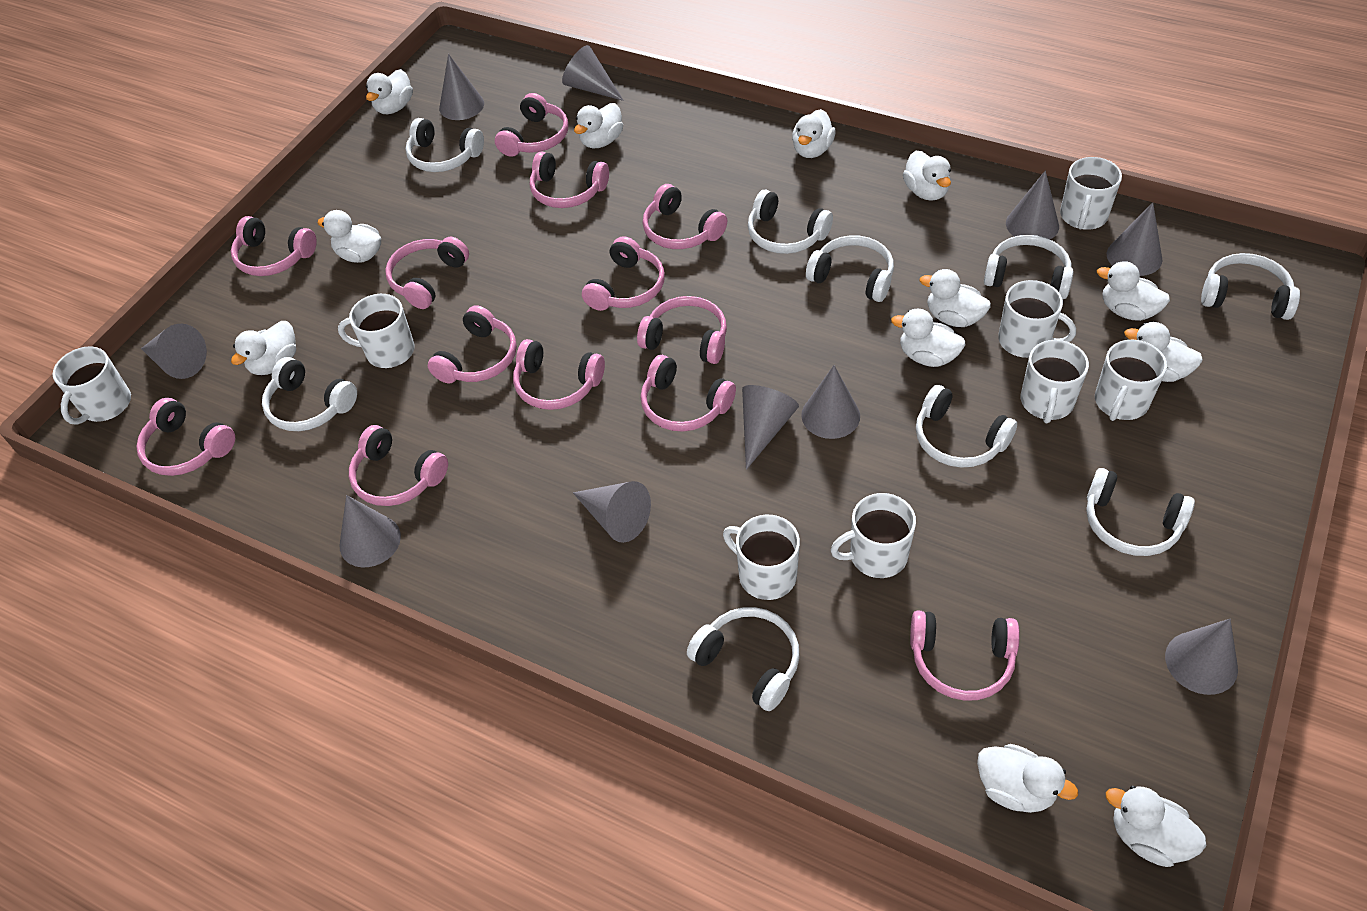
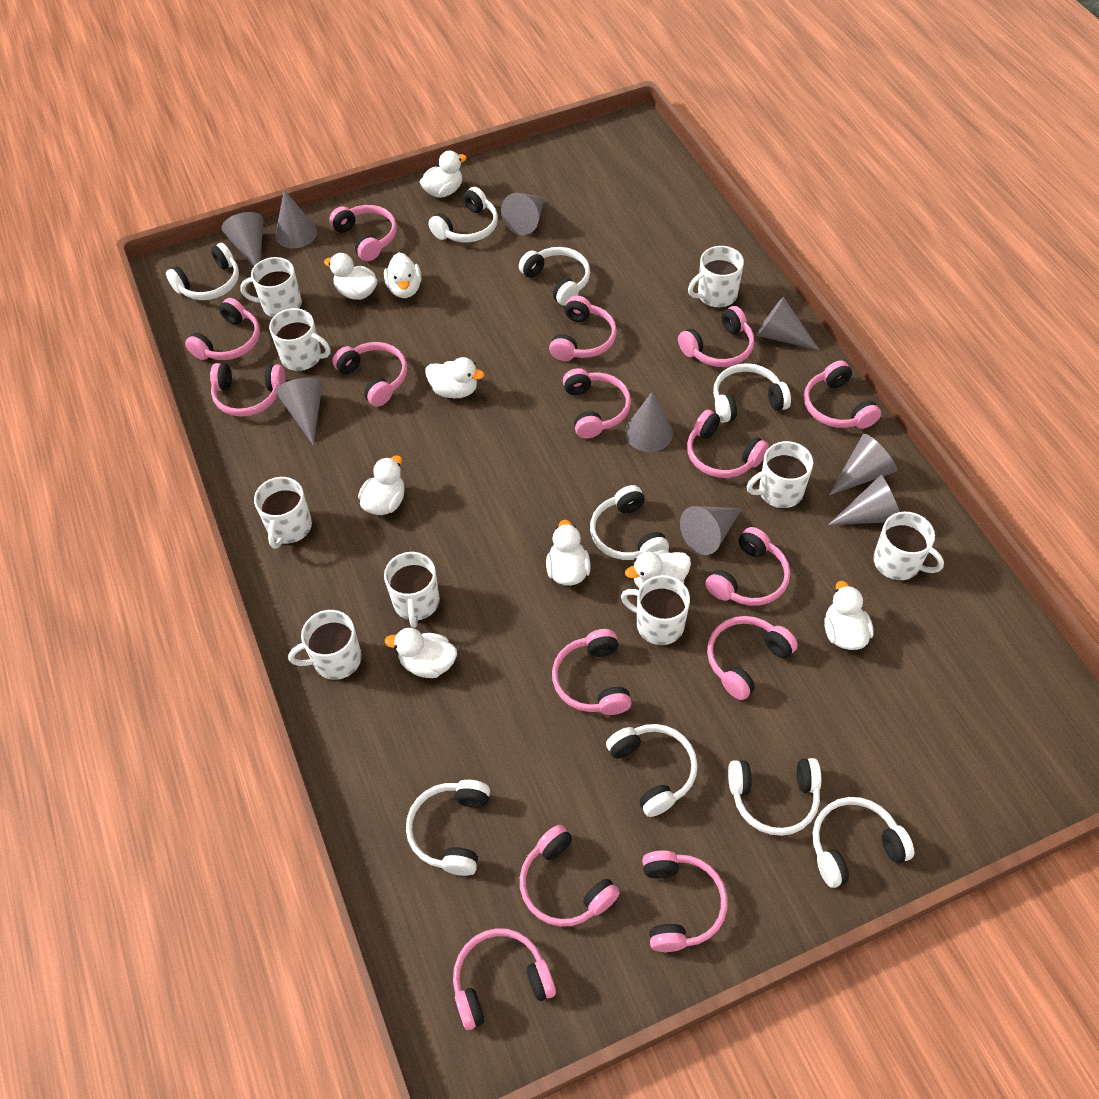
grey cone: 10 -> 9
pink headphones: 13 -> 15
white duck: 12 -> 9
white mug: 8 -> 9

